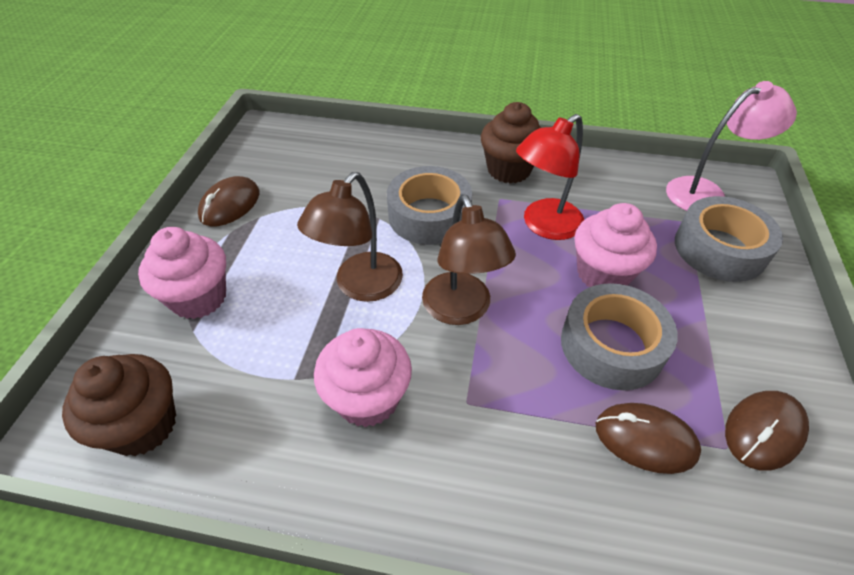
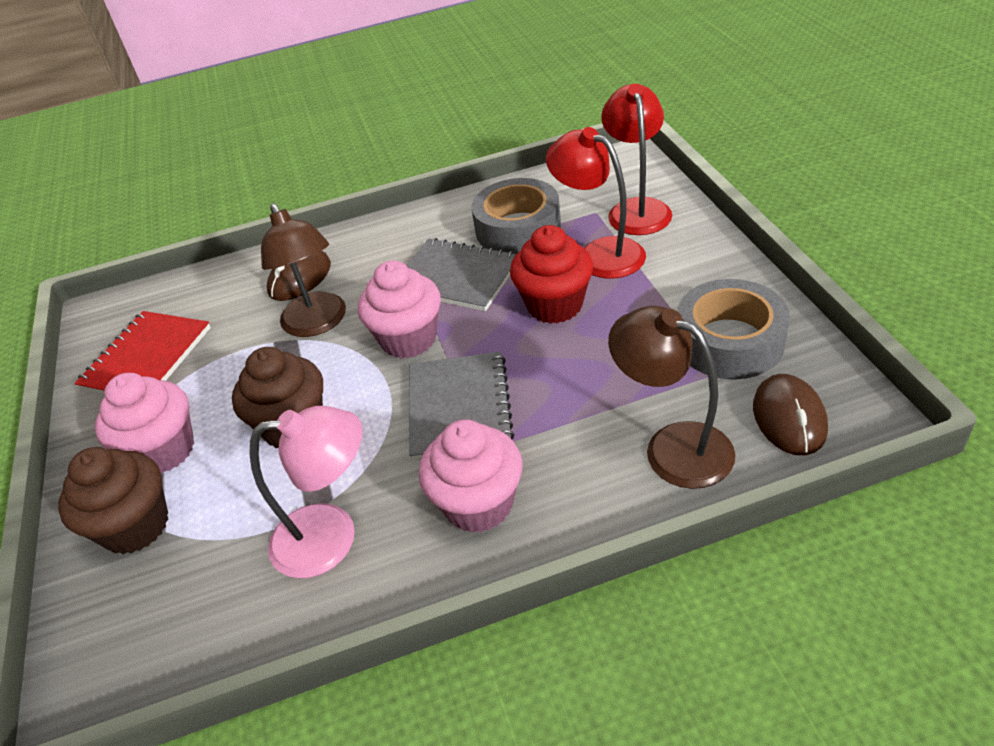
brown mouse: 3 -> 2
grey notebook: 0 -> 2
grey tape: 3 -> 2
red cupcake: 0 -> 1
red lamp: 1 -> 2
red notebook: 0 -> 1

